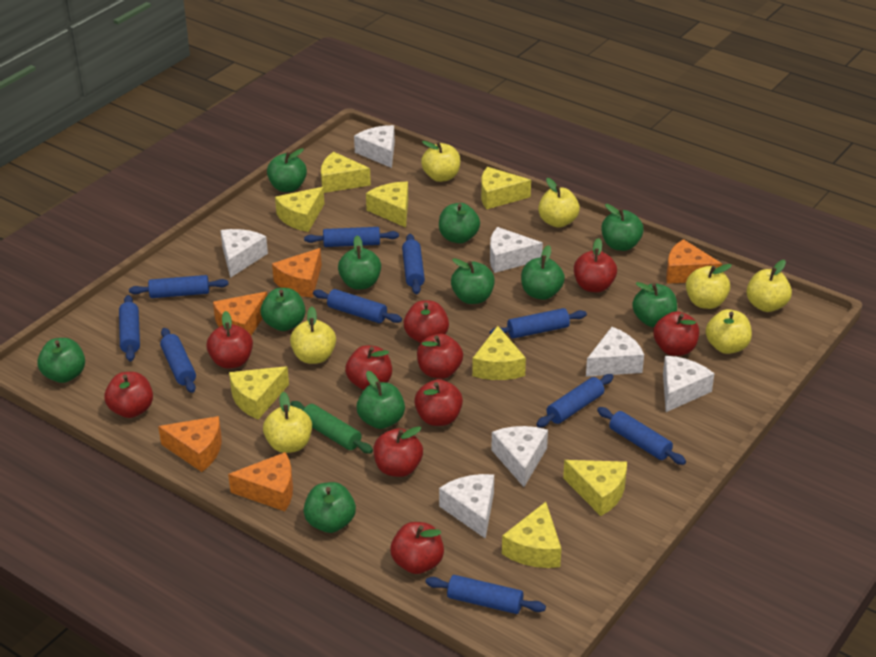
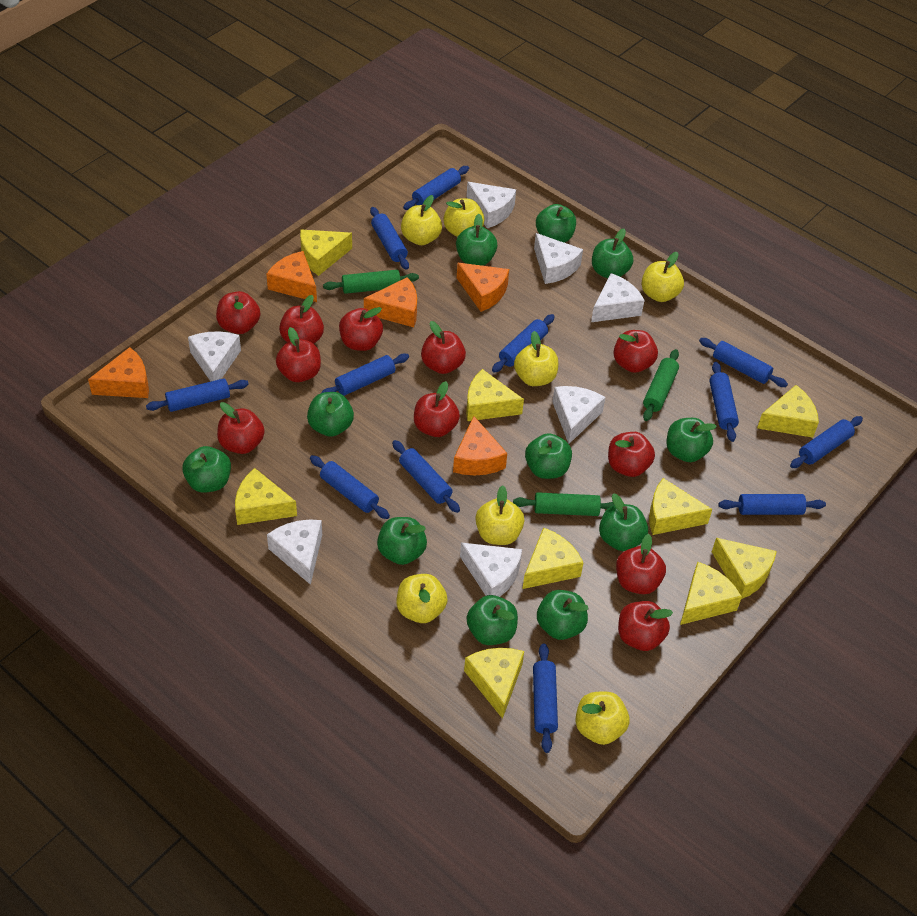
blue rolling pin: 10 -> 12
green rolling pin: 1 -> 3
red apple: 10 -> 11
yellow cheese: 8 -> 9

